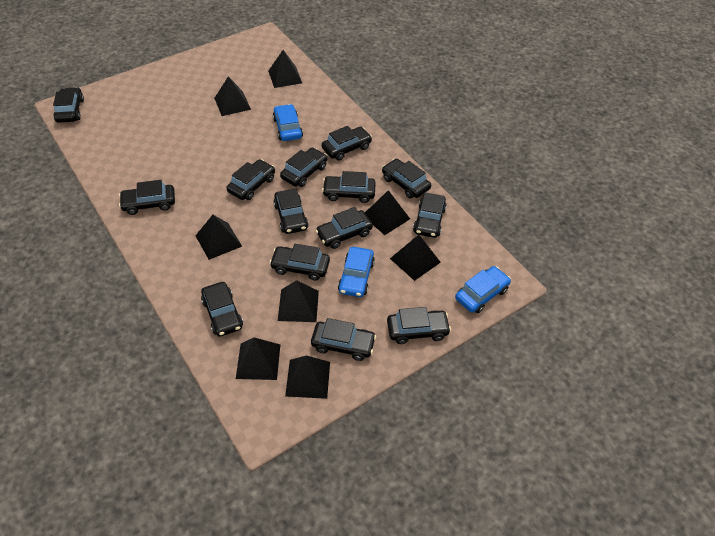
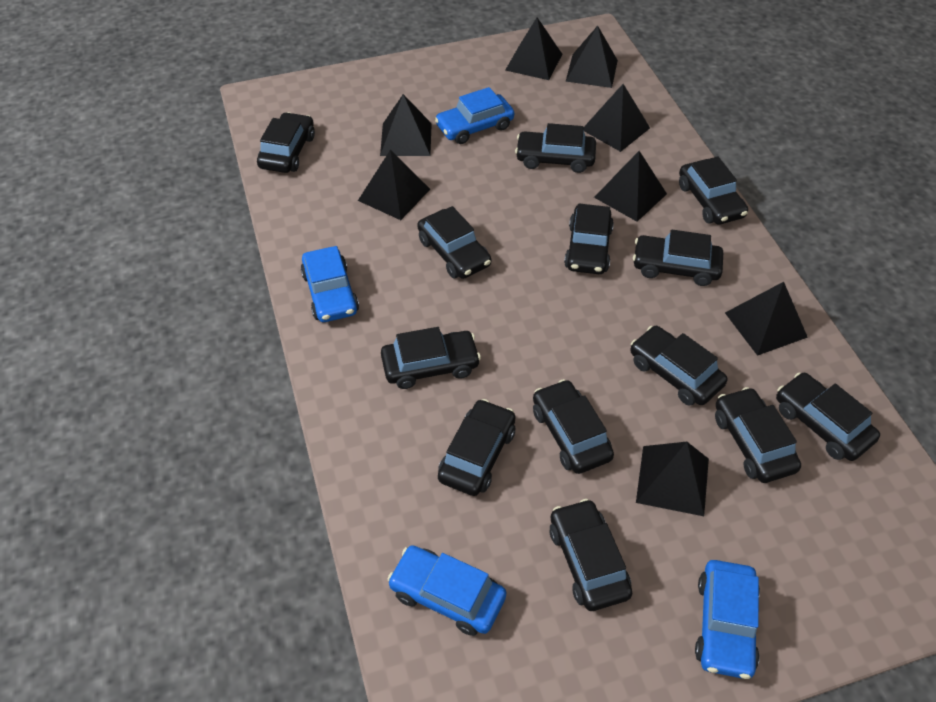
black car: 14 -> 13
blue car: 3 -> 4

